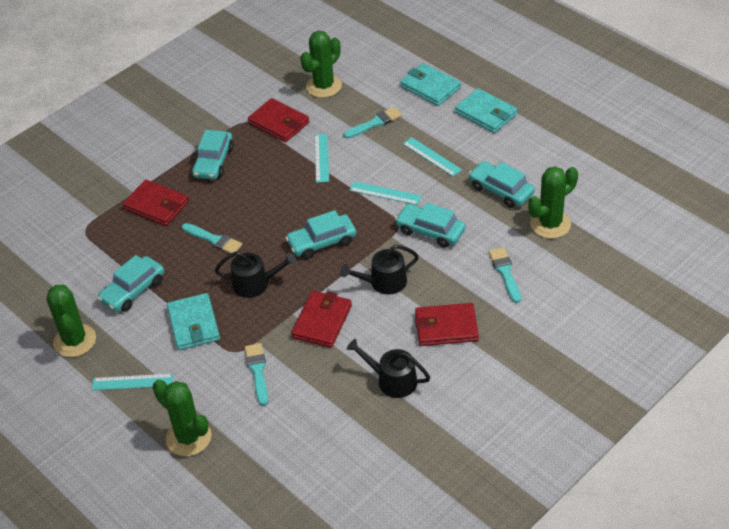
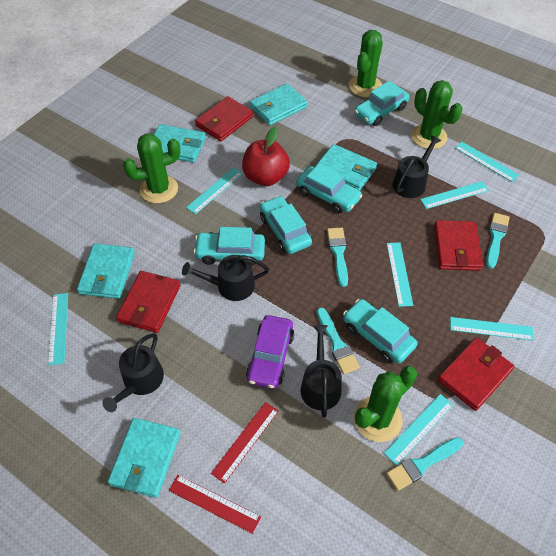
black watering can: 3 -> 4
purple car: 0 -> 1
red apple: 0 -> 1
red ruler: 0 -> 2
turquoise ruler: 4 -> 7
turquoise wallet: 3 -> 5

